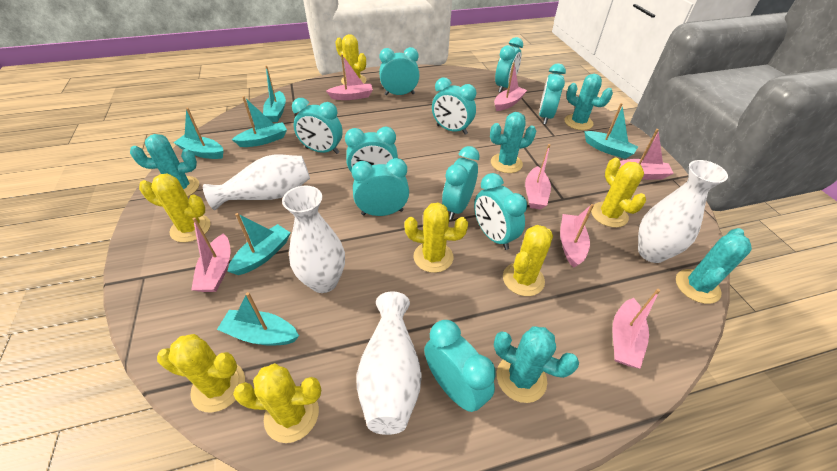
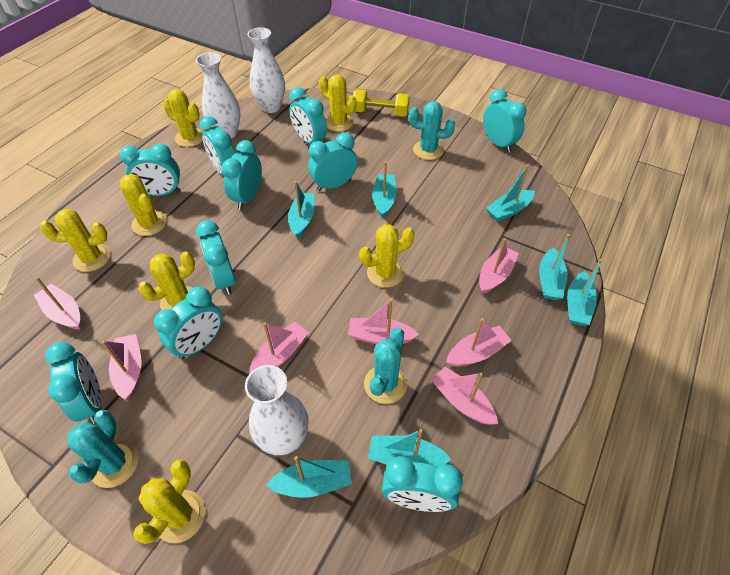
turquoise boat: 6 -> 7
turquoise cactus: 5 -> 3
white vase: 4 -> 3
yellow dumbbell: 0 -> 1

